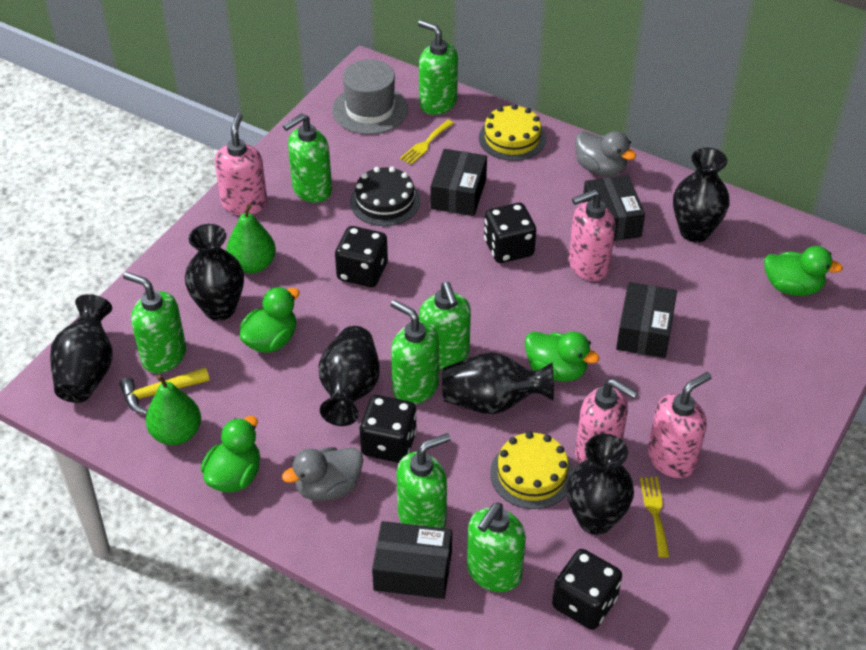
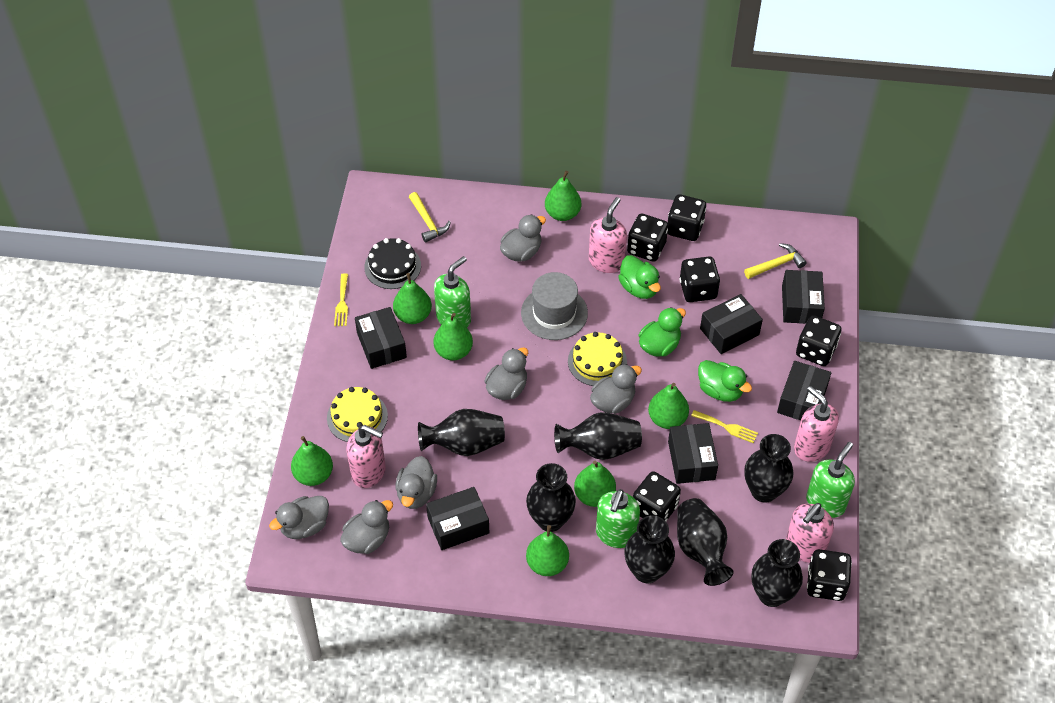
black box: 4 -> 6
black dice: 4 -> 6
black vase: 6 -> 7
green duck: 4 -> 3
green pear: 2 -> 7
green soap dispenser: 7 -> 3
grey duck: 2 -> 6
yellow hammer: 1 -> 2

